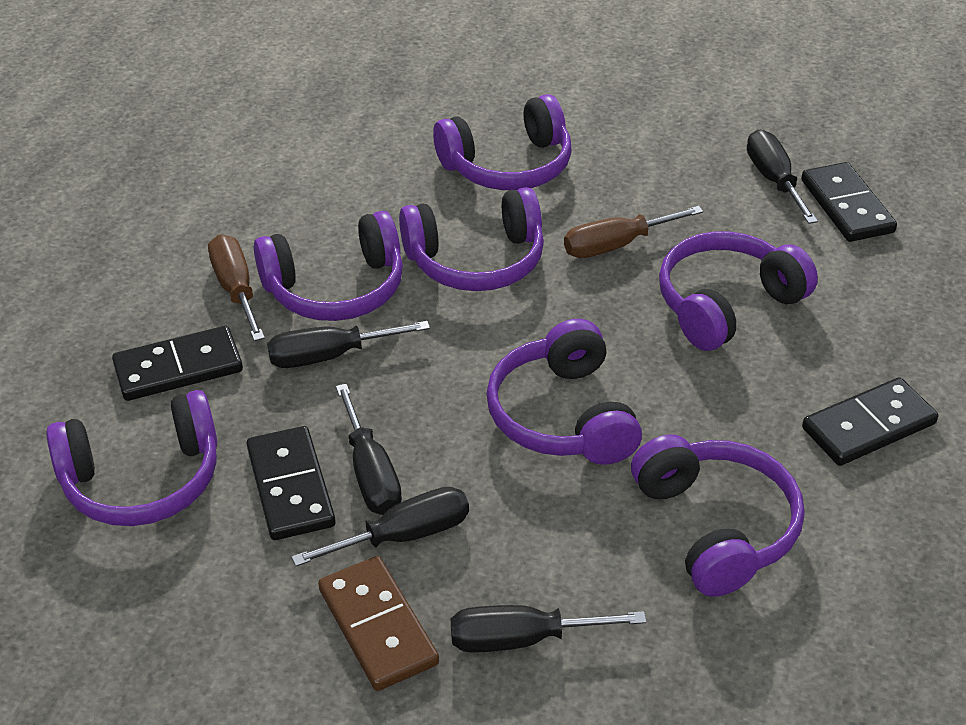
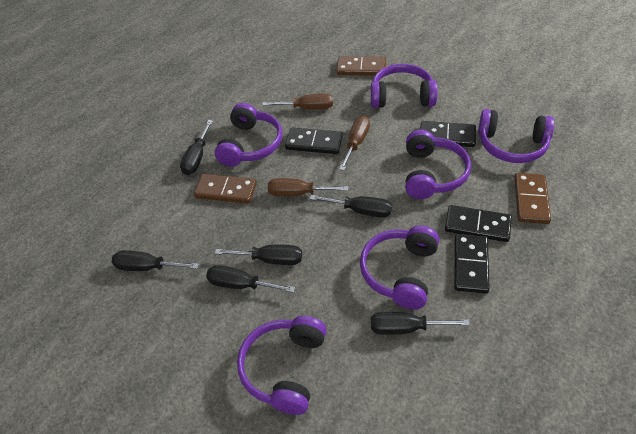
black screwdriver: 5 -> 6
brown domino: 1 -> 3
brown screwdriver: 2 -> 3
purple headphones: 7 -> 6

